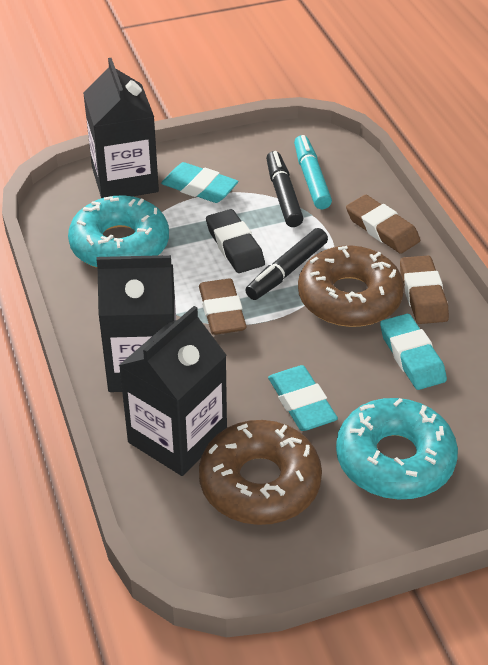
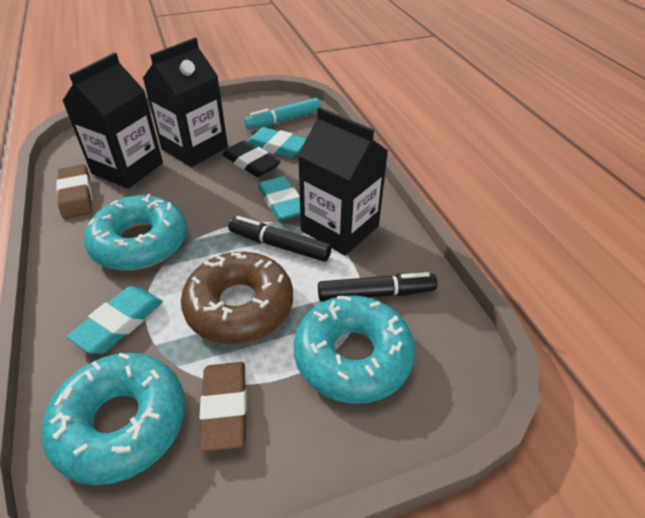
brown donut: 2 -> 1
brown eraser: 3 -> 2
turquoise donut: 2 -> 3

